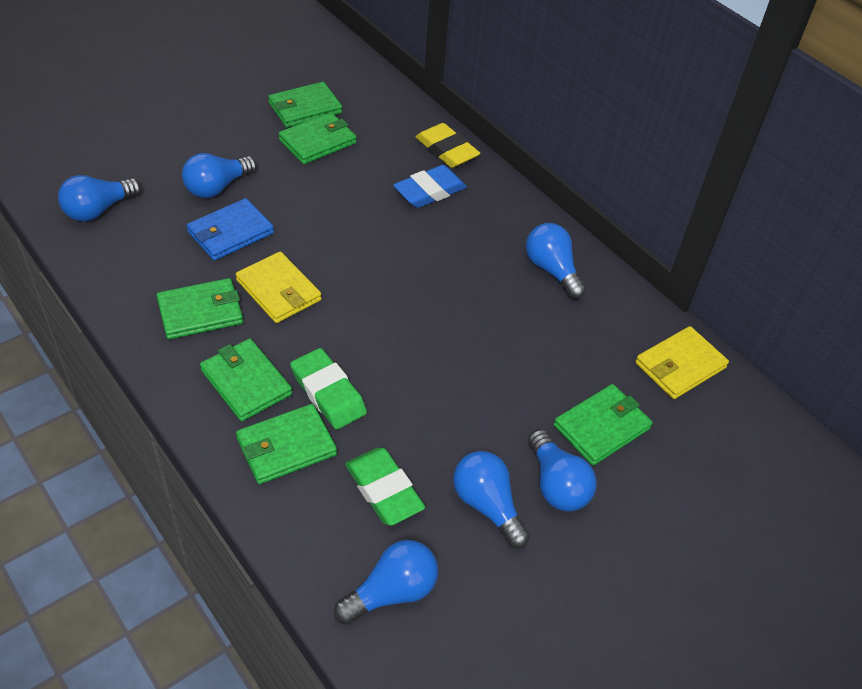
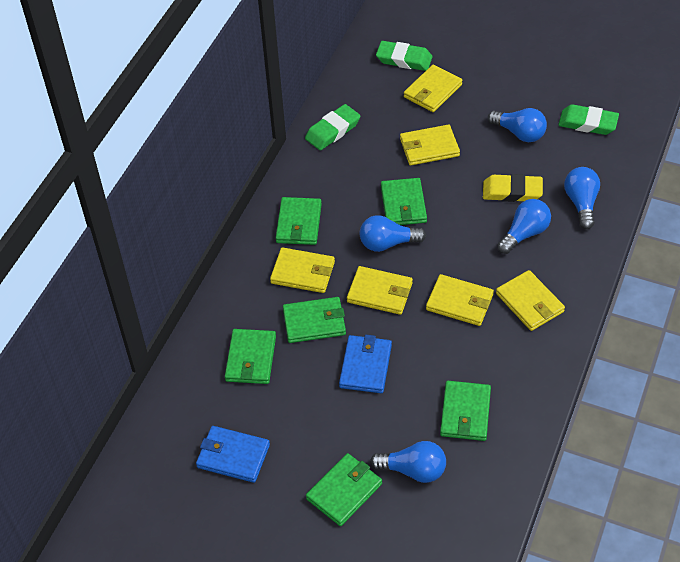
blue eraser: 1 -> 0
blue light bulb: 6 -> 5
blue wallet: 1 -> 2
green eraser: 2 -> 3
yellow wallet: 2 -> 6

